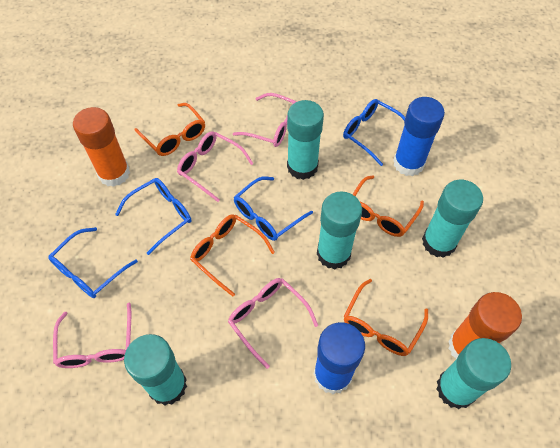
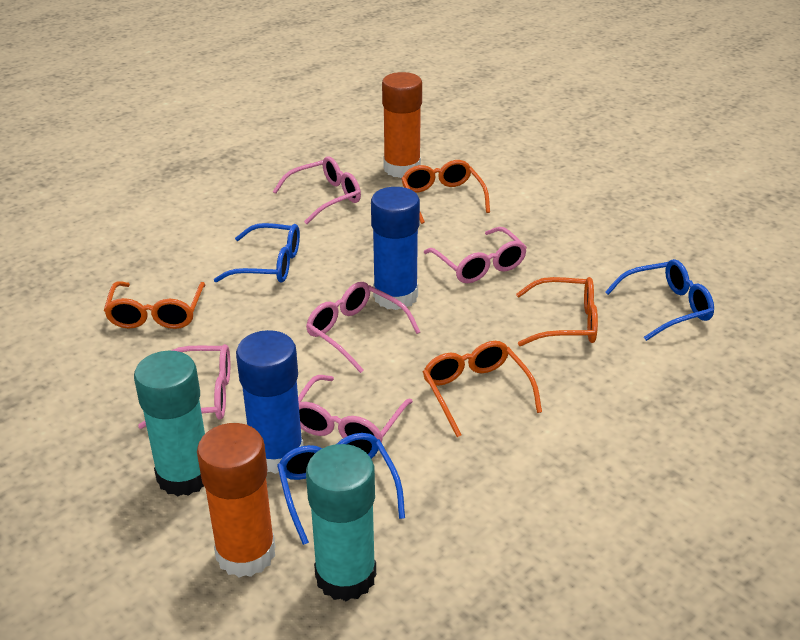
blue glasses: 4 -> 3
pink glasses: 4 -> 5
turquoise glue stick: 5 -> 2

